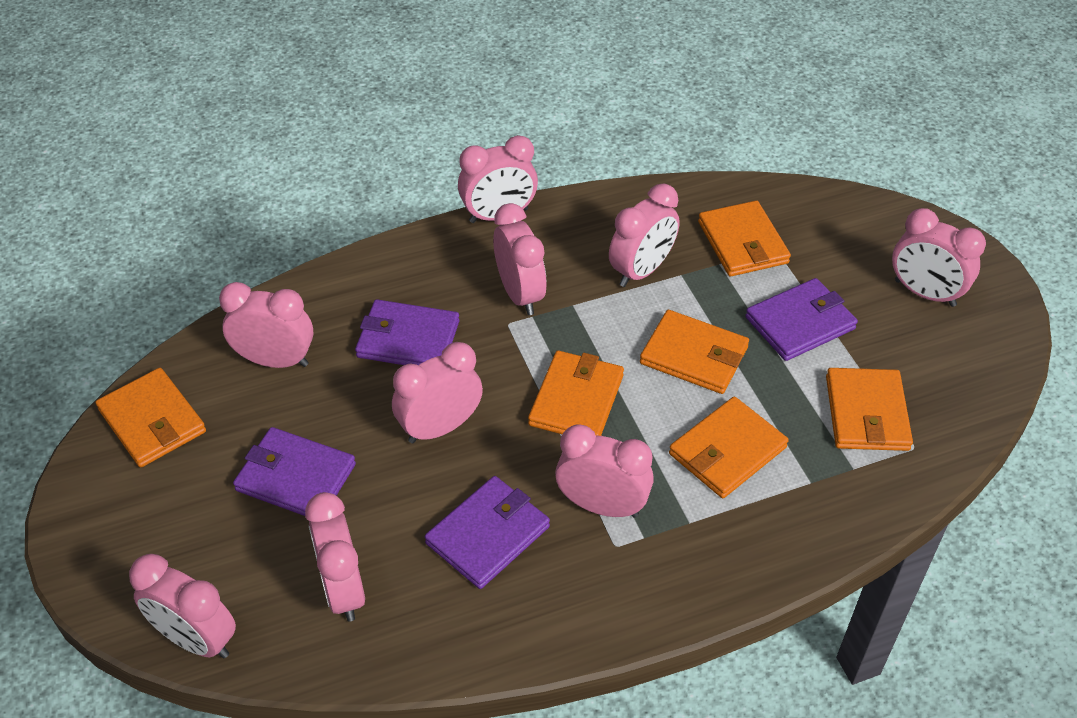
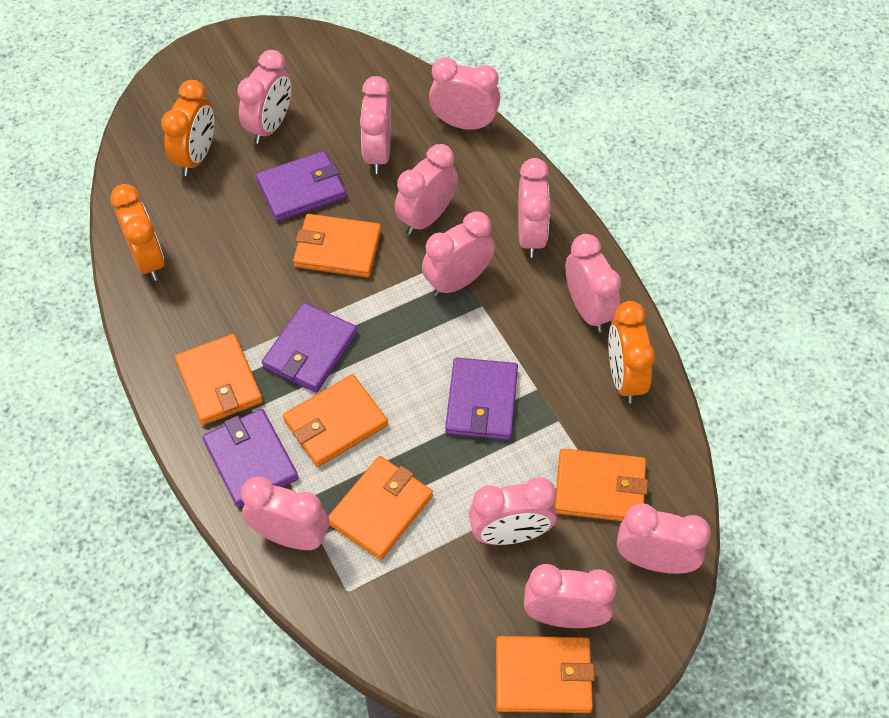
orange clock: 0 -> 3
pink clock: 9 -> 11

